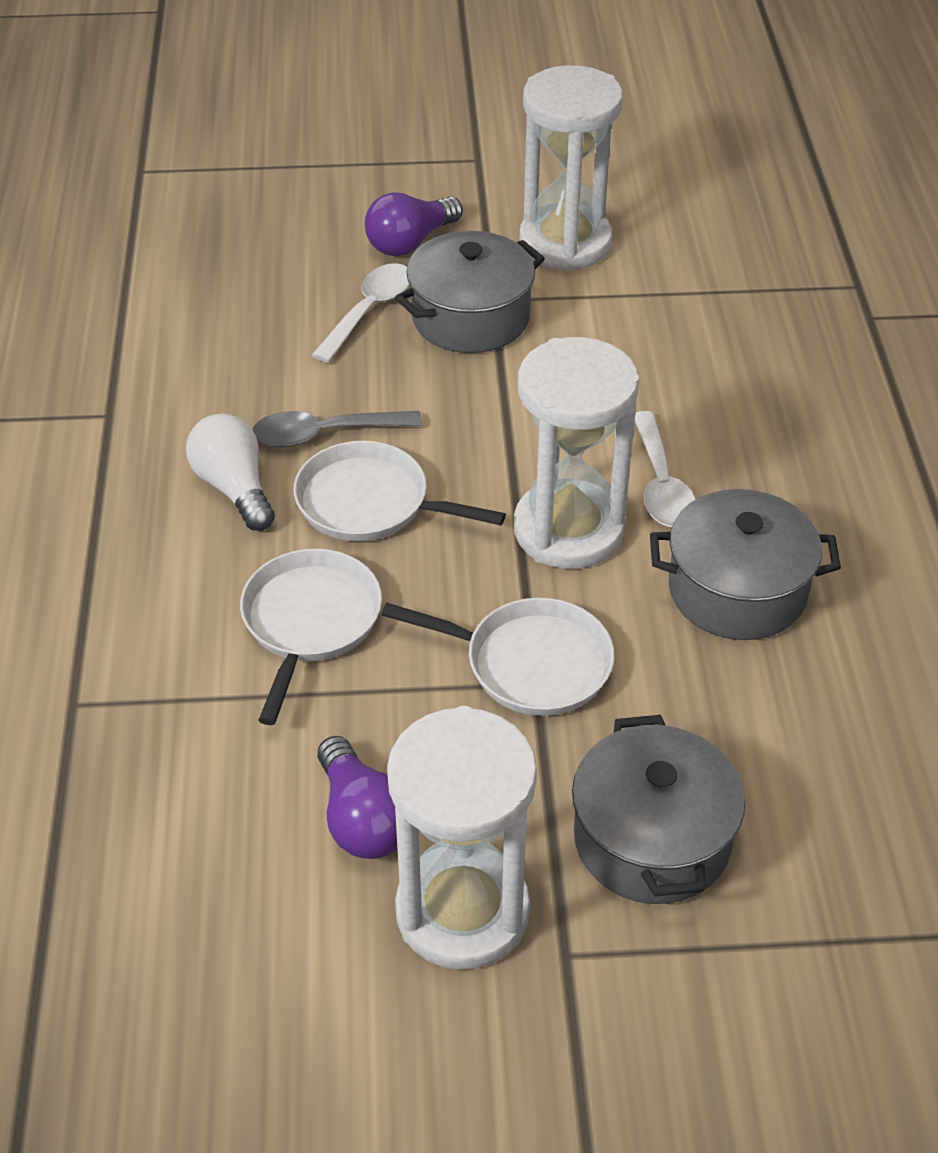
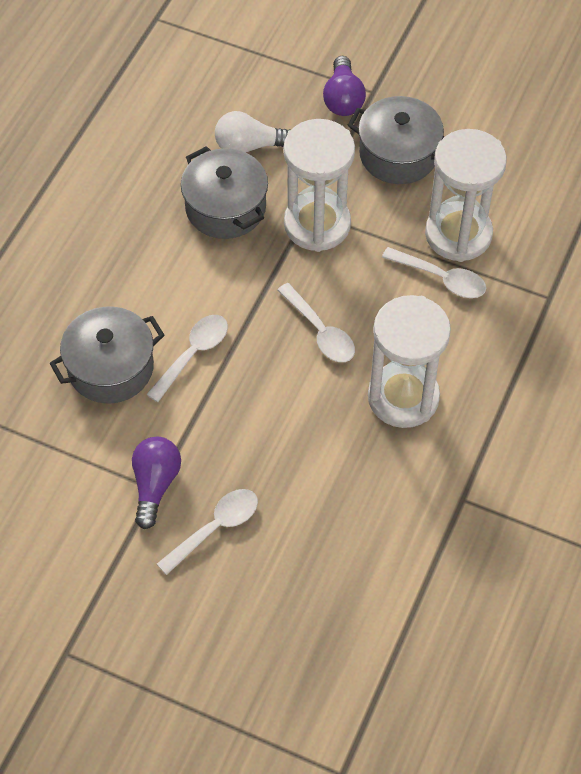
grey spoon: 1 -> 0
white pan: 3 -> 0
white spoon: 2 -> 4

